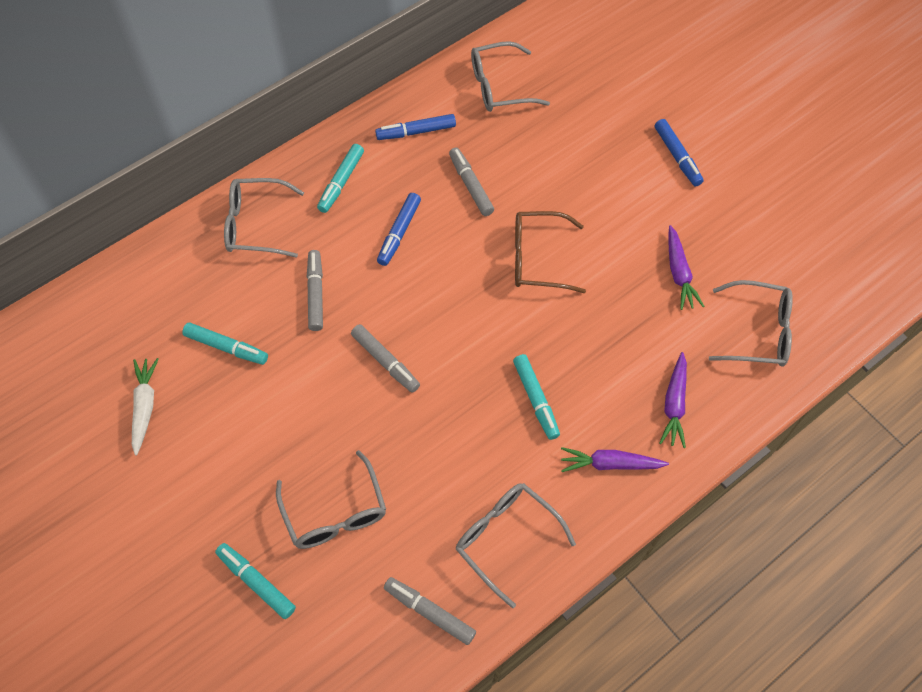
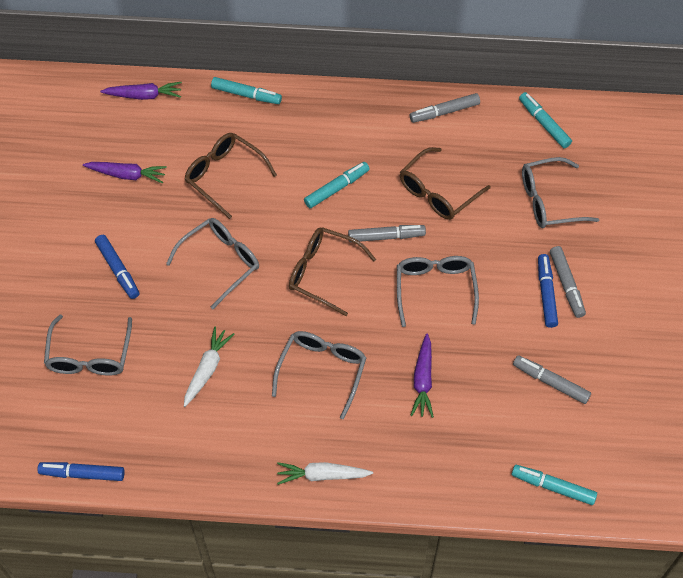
brown glasses: 1 -> 3
white carrot: 1 -> 2

